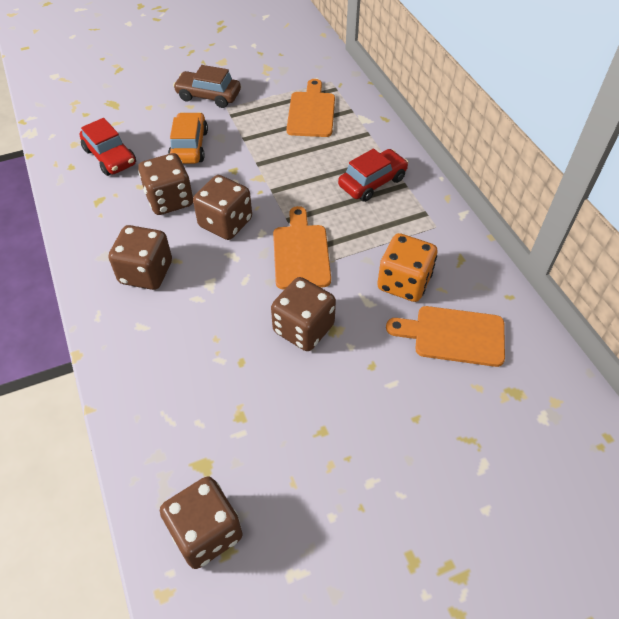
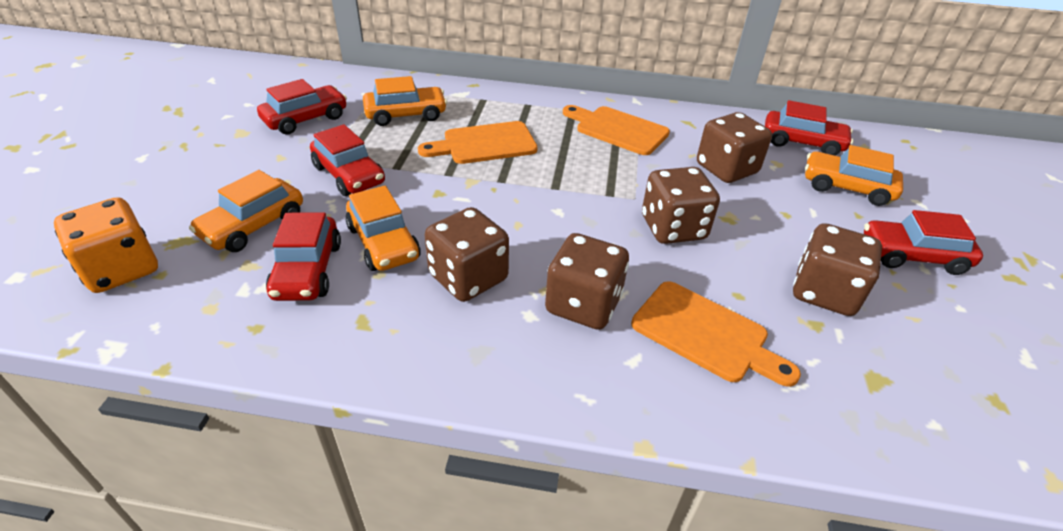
brown car: 1 -> 0
orange car: 1 -> 4
red car: 2 -> 5

